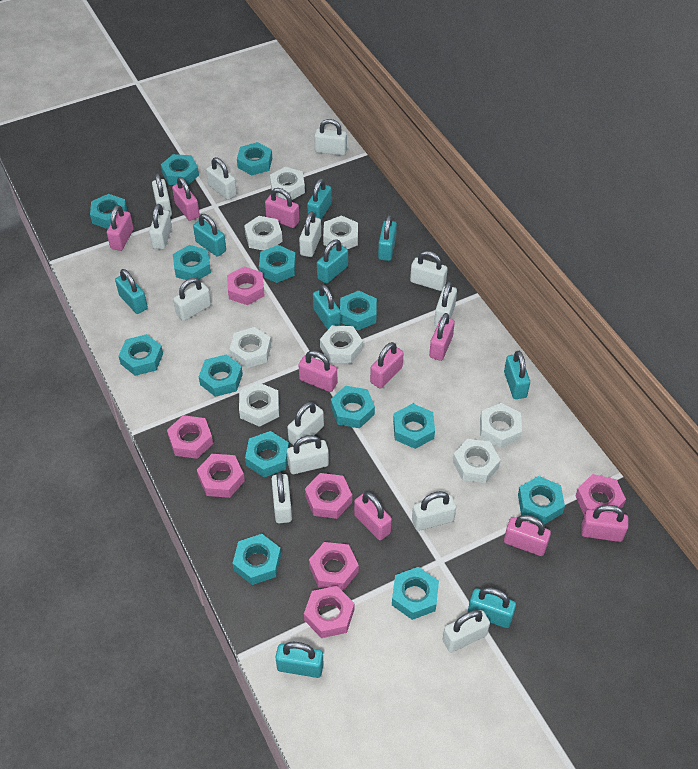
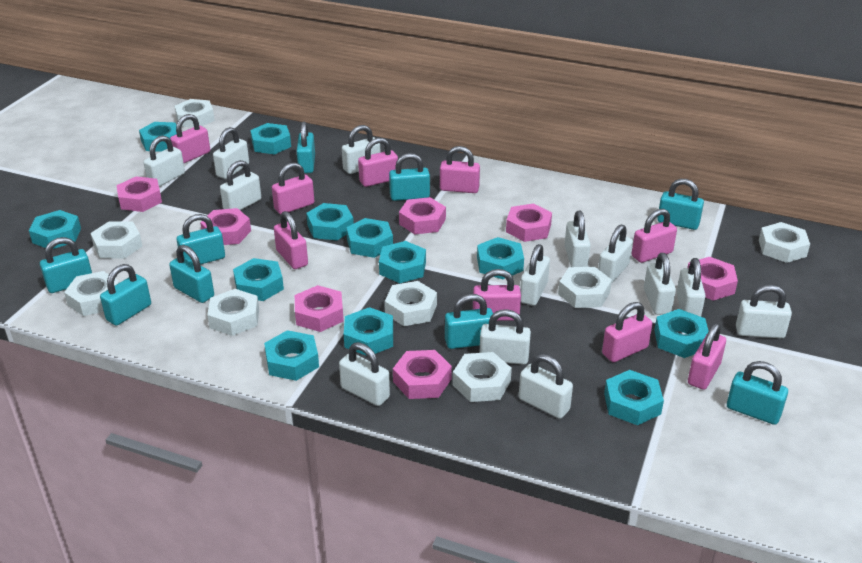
turquoise nut: 14 -> 12

